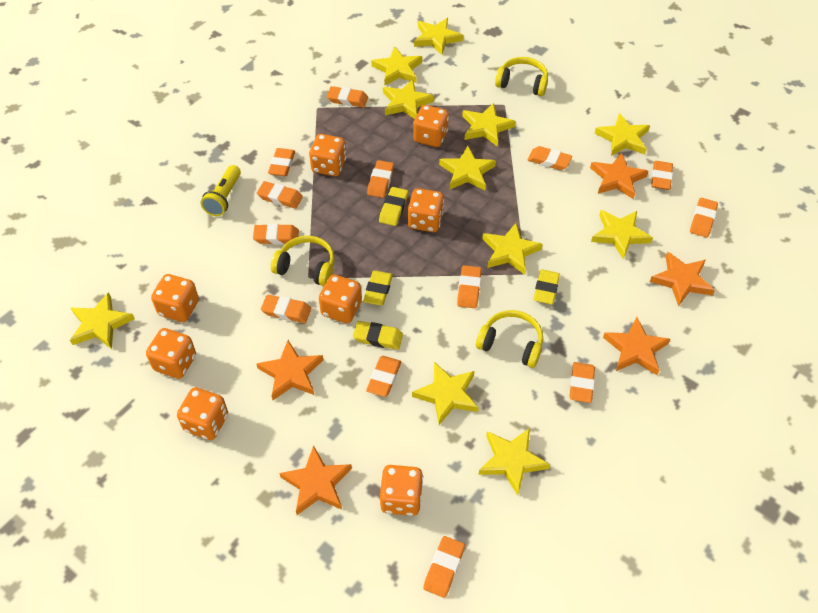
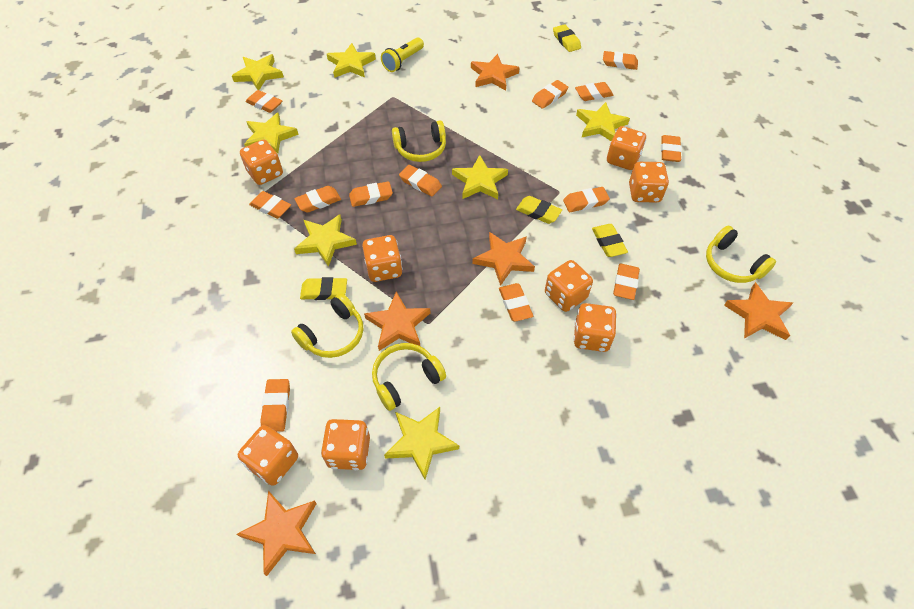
yellow headphones: 3 -> 4
yellow star: 11 -> 7

